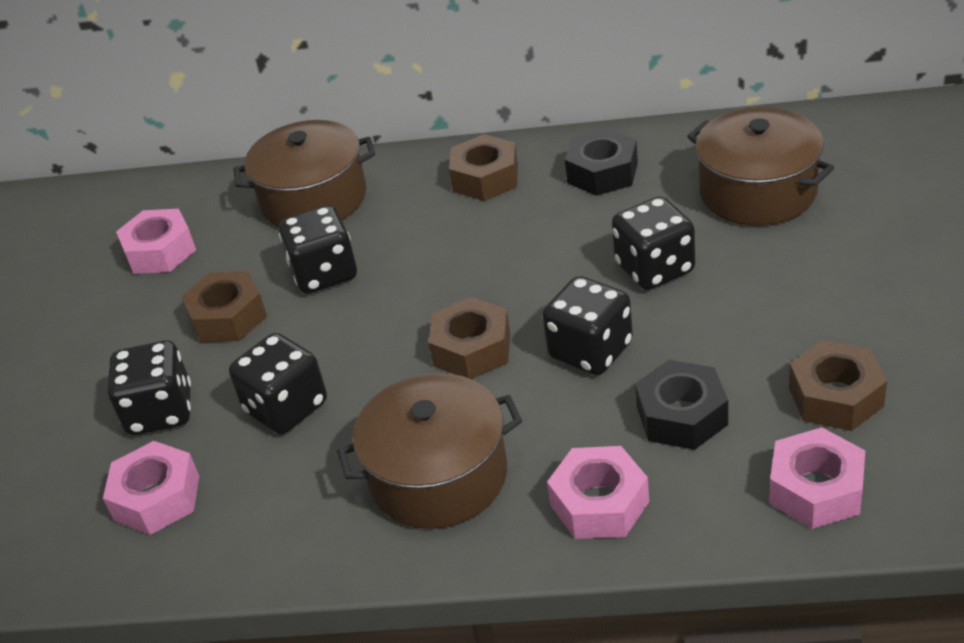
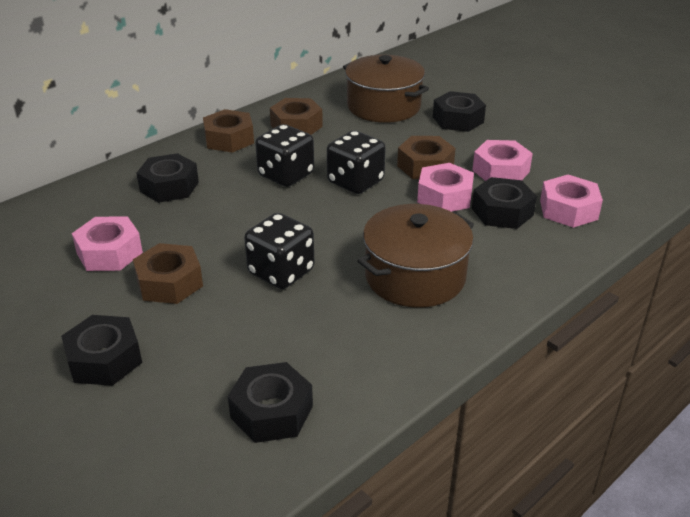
black dice: 5 -> 3
black nut: 2 -> 5
brown pot: 3 -> 2

